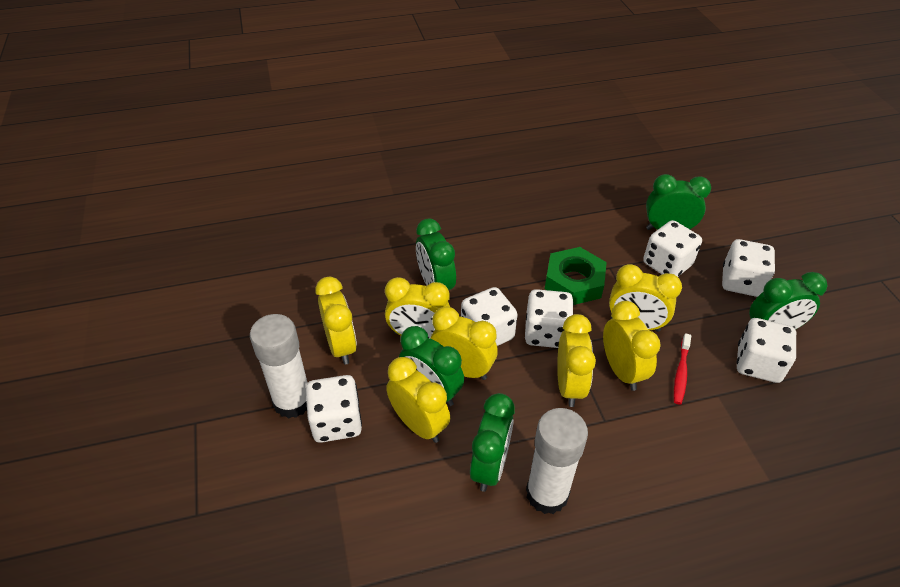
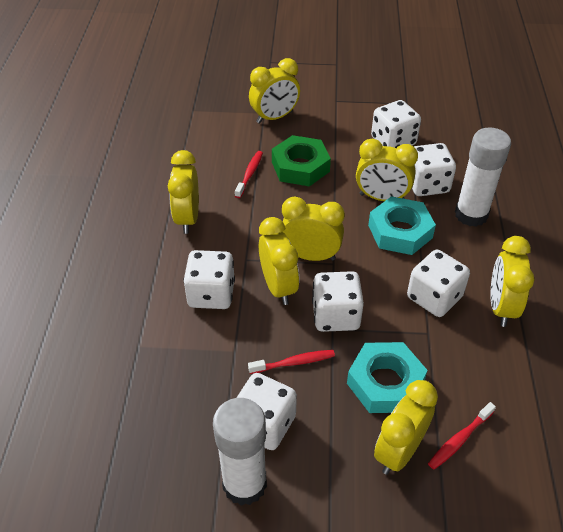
green clock: 5 -> 0
red toothbrush: 1 -> 3
turquoise nut: 0 -> 2

